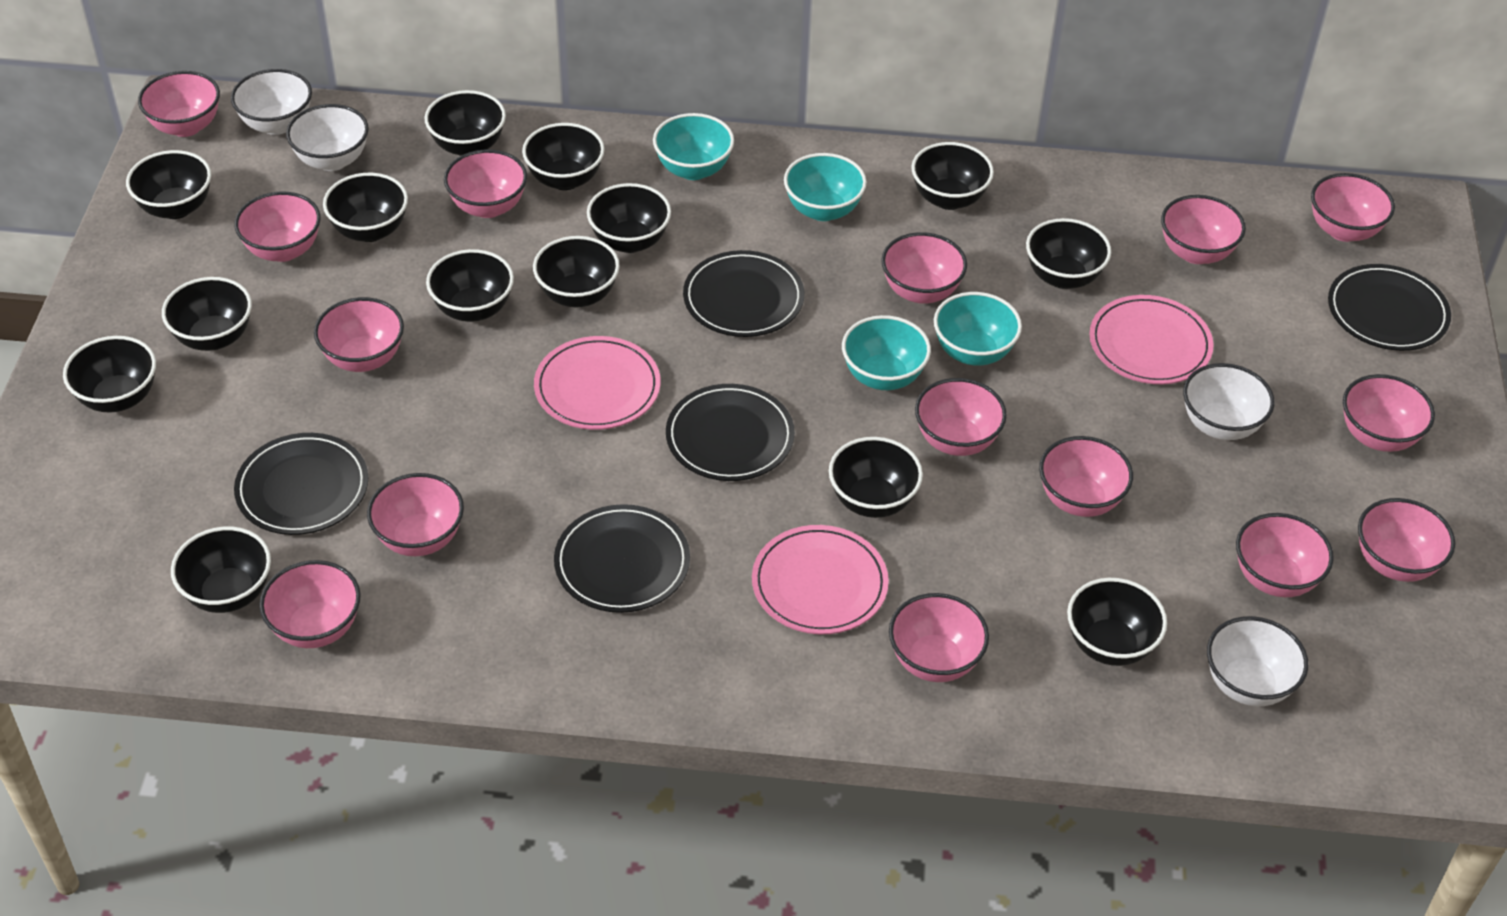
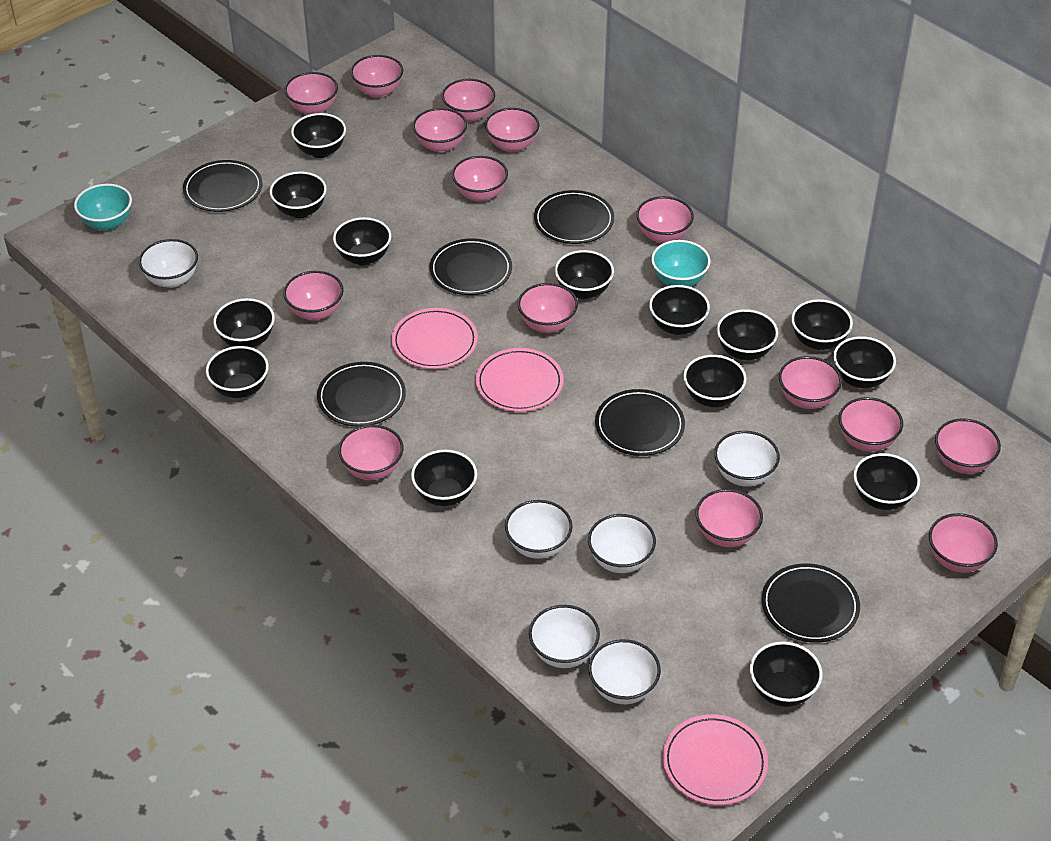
black plate: 5 -> 6
turquoise bowl: 4 -> 2
white bowl: 4 -> 6

